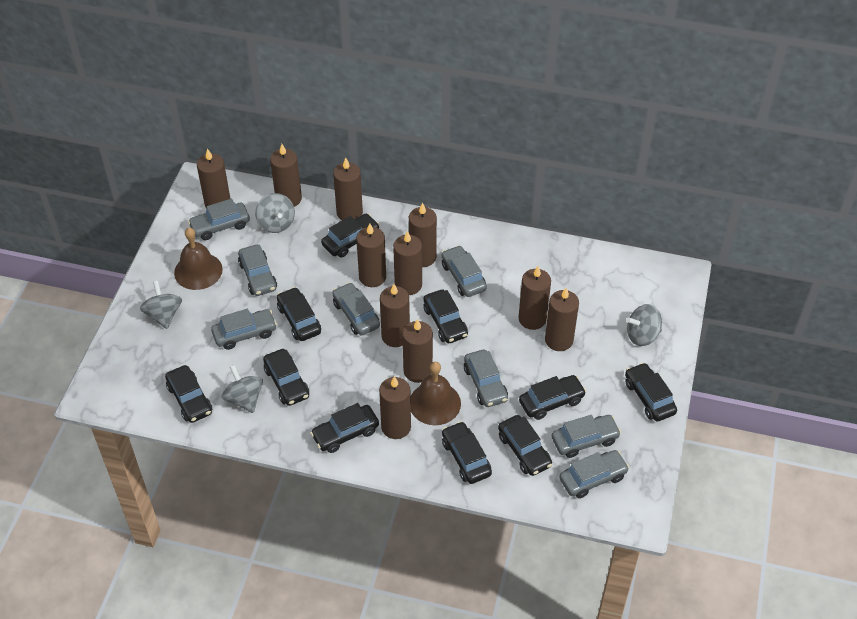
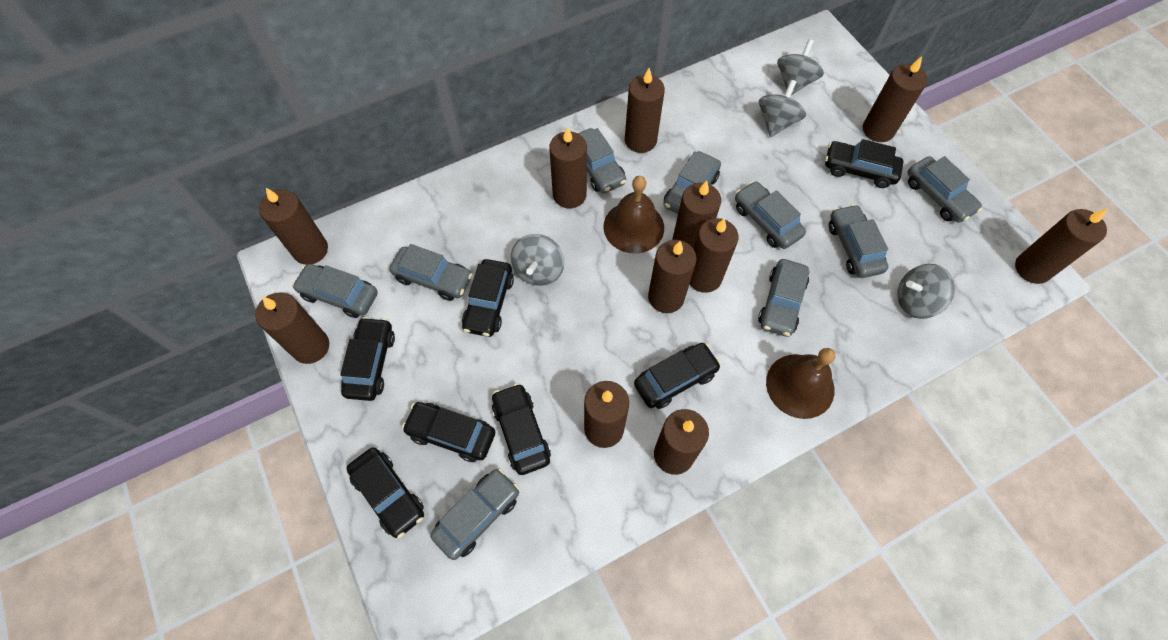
black car: 10 -> 7
grey car: 8 -> 9

